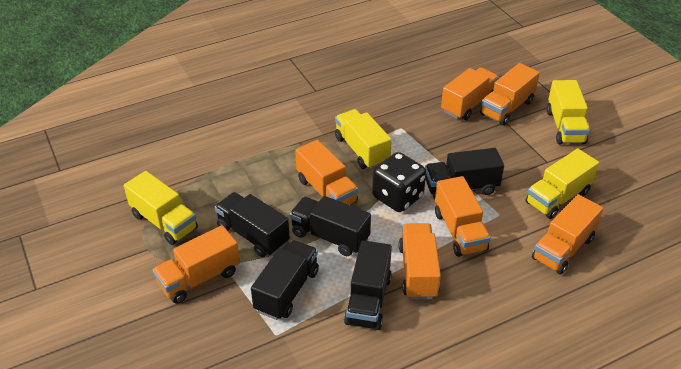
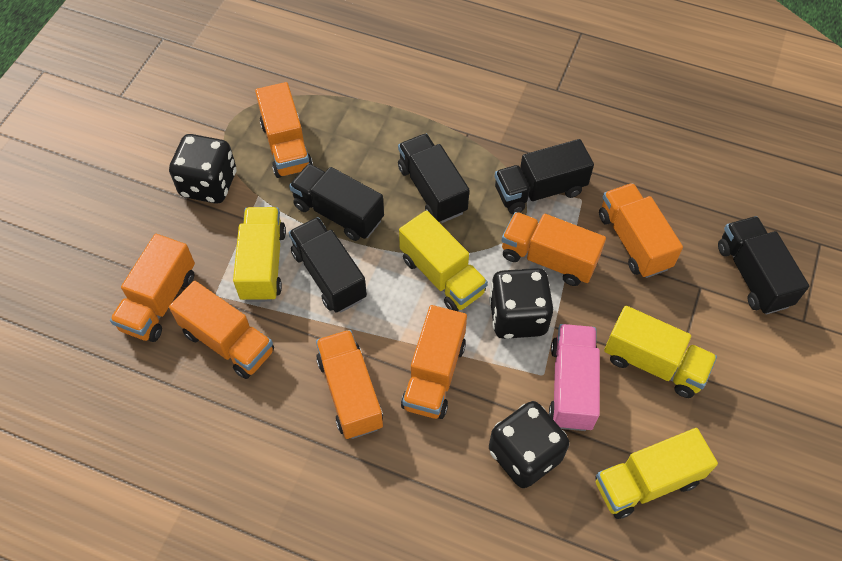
black dice: 1 -> 3
pink truck: 0 -> 1

